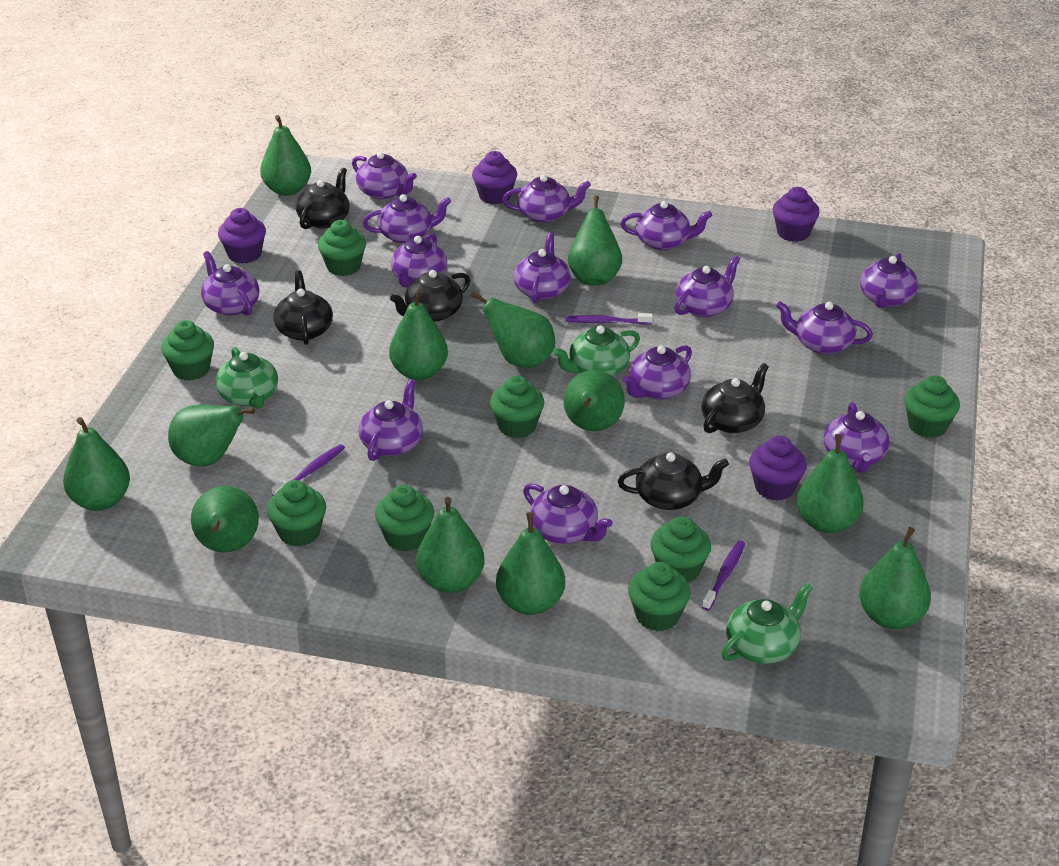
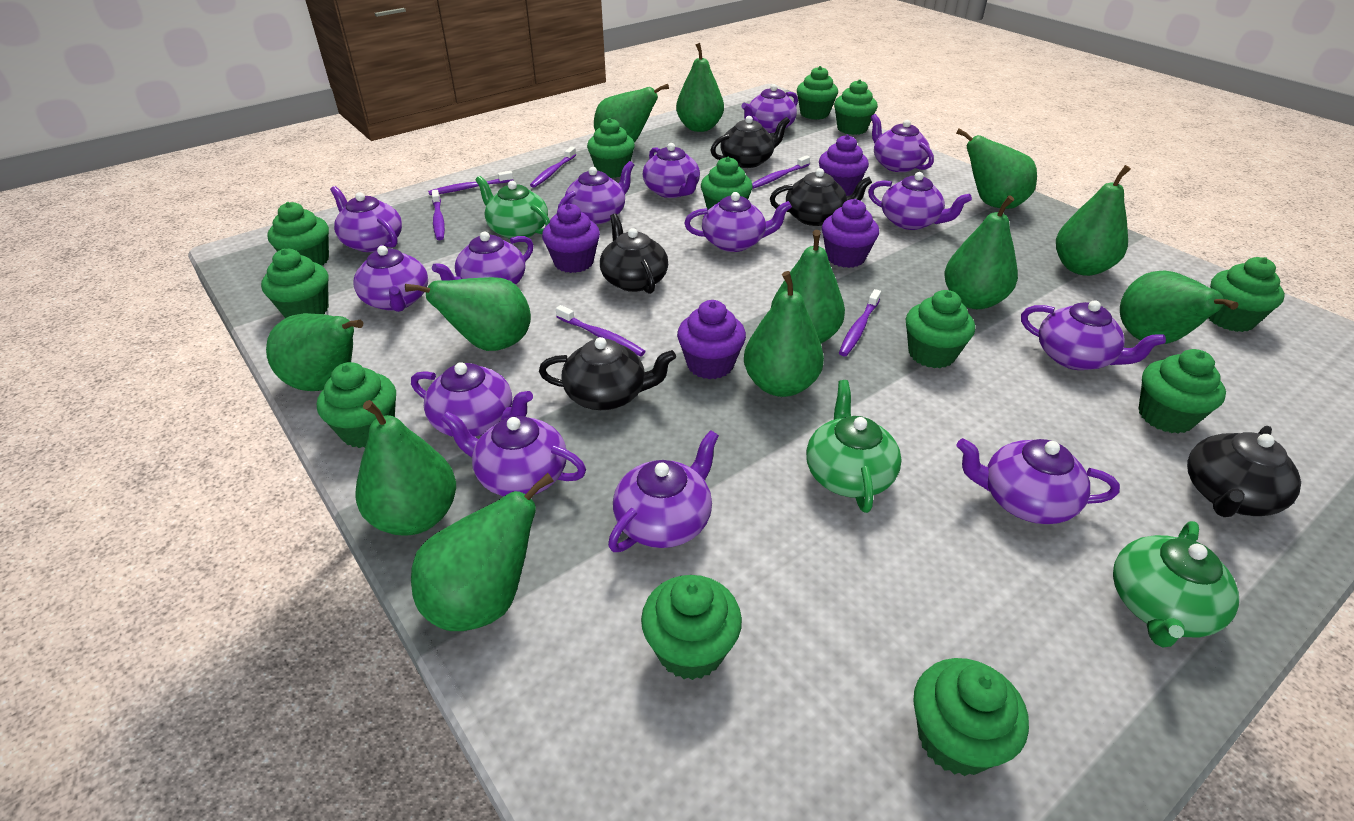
green cupcake: 8 -> 12
purple toothbrush: 3 -> 6

